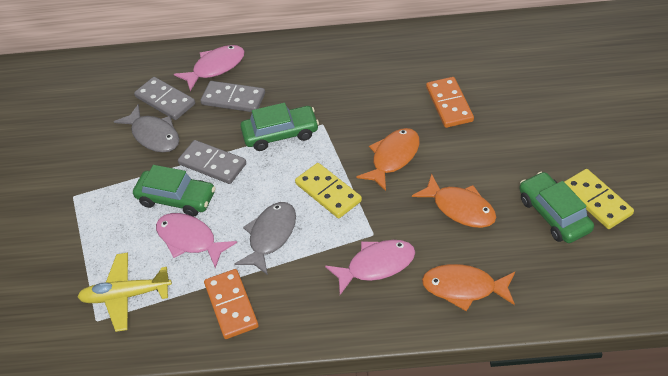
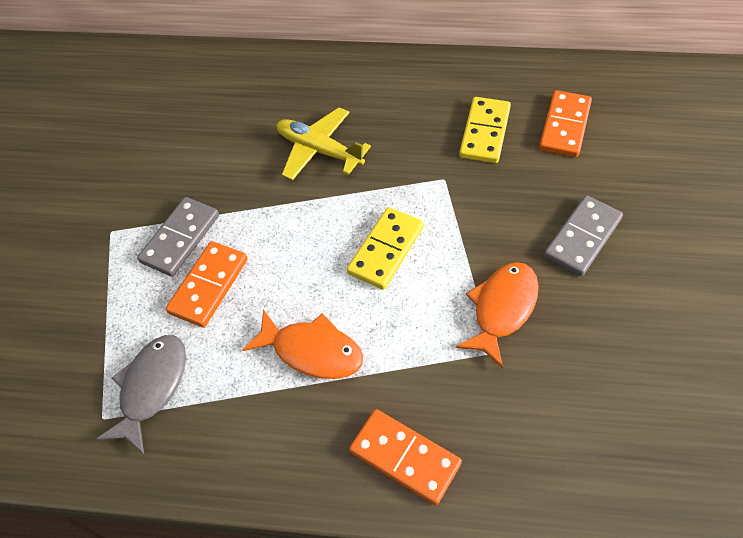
green car: 3 -> 0
grey domino: 3 -> 2
grey fish: 2 -> 1
orange domino: 2 -> 3
orange fish: 3 -> 2
pink fish: 3 -> 0

